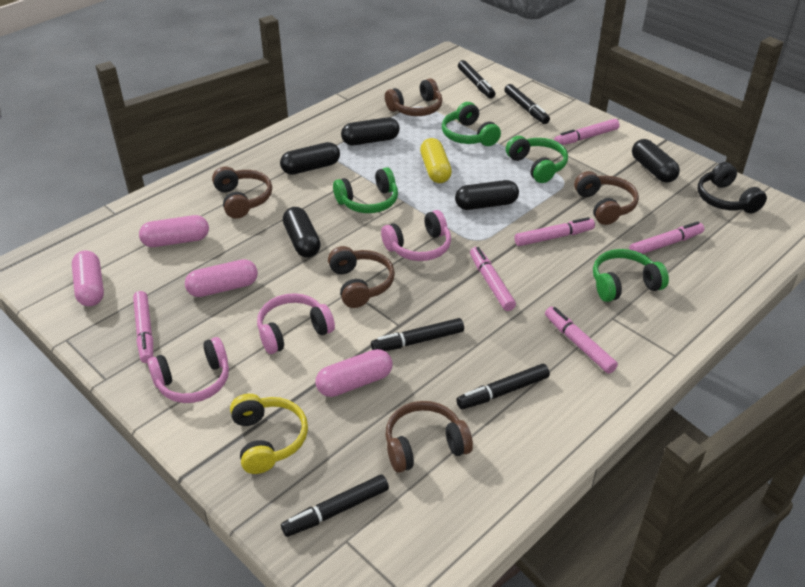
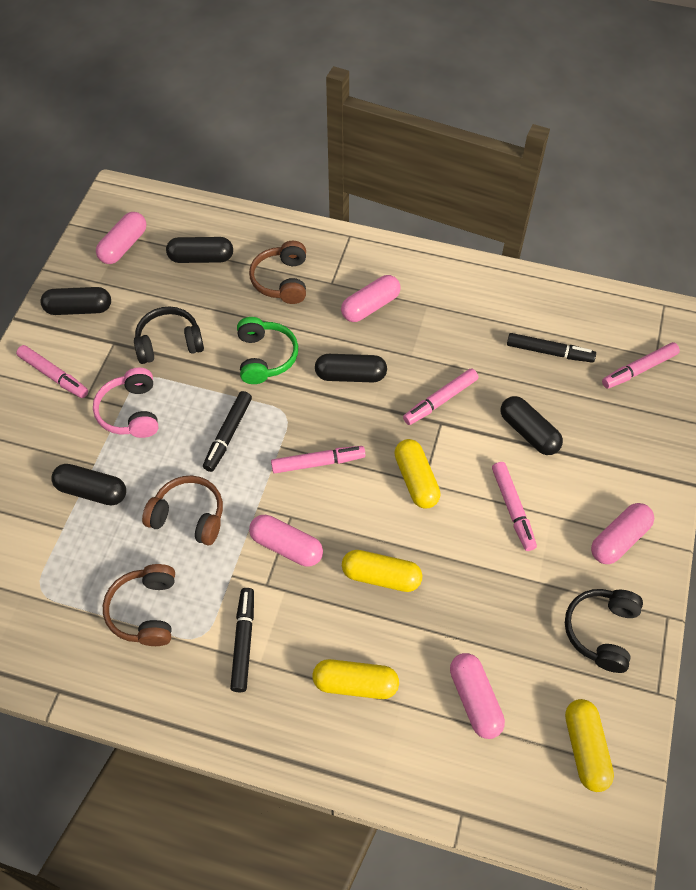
black headphones: 1 -> 2
black marker: 5 -> 3
brown headphones: 5 -> 3
green headphones: 4 -> 1
pink capsule: 4 -> 5
pink headphones: 3 -> 1
pink marker: 6 -> 5
yellow capsule: 1 -> 4
yellow headphones: 1 -> 0

